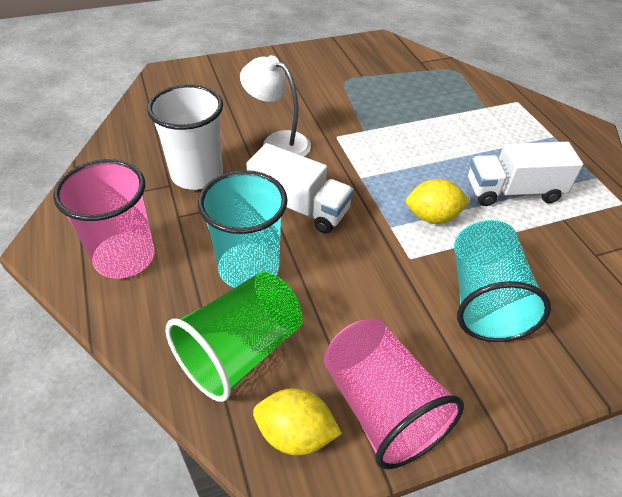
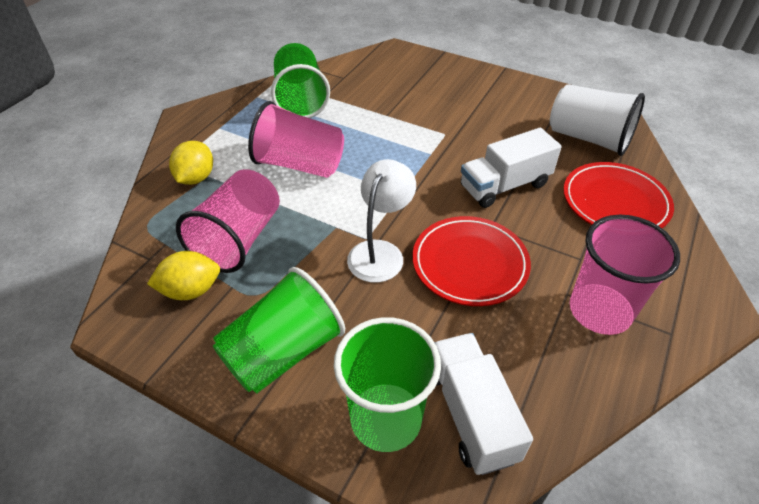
green cup: 1 -> 3
pink cup: 2 -> 3
red plate: 0 -> 2
turquoise cup: 2 -> 0

